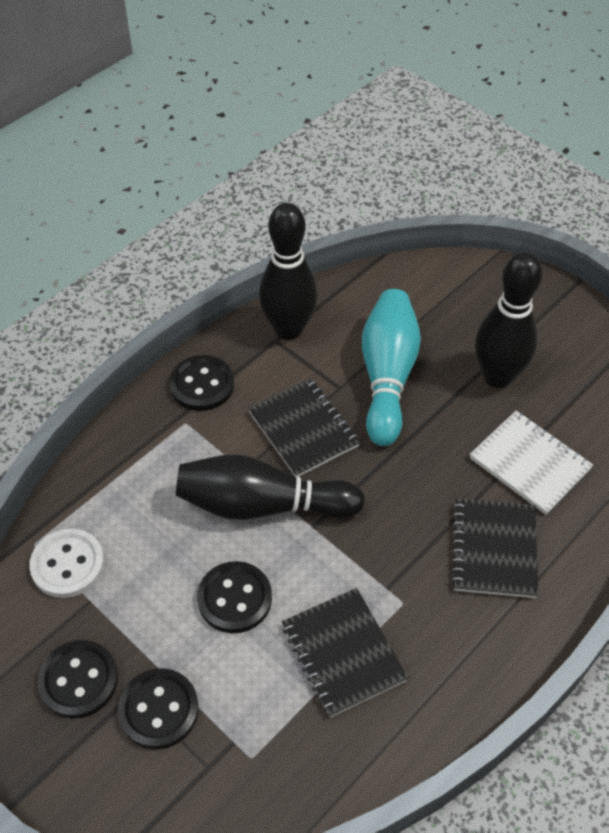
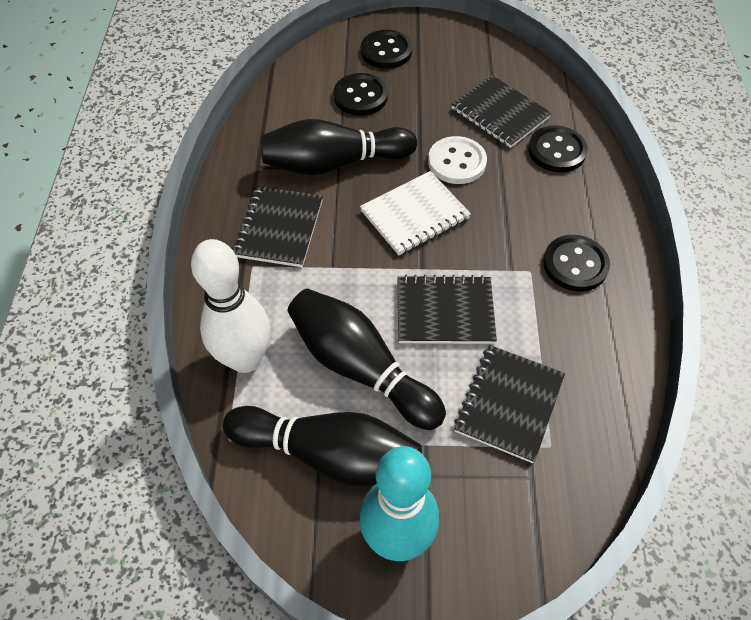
black notebook: 3 -> 4
white bowling pin: 0 -> 1

